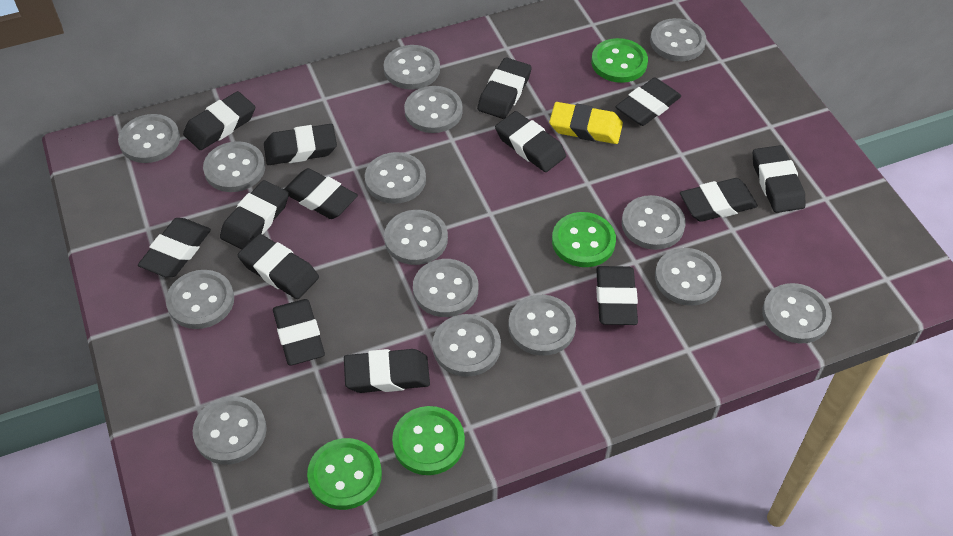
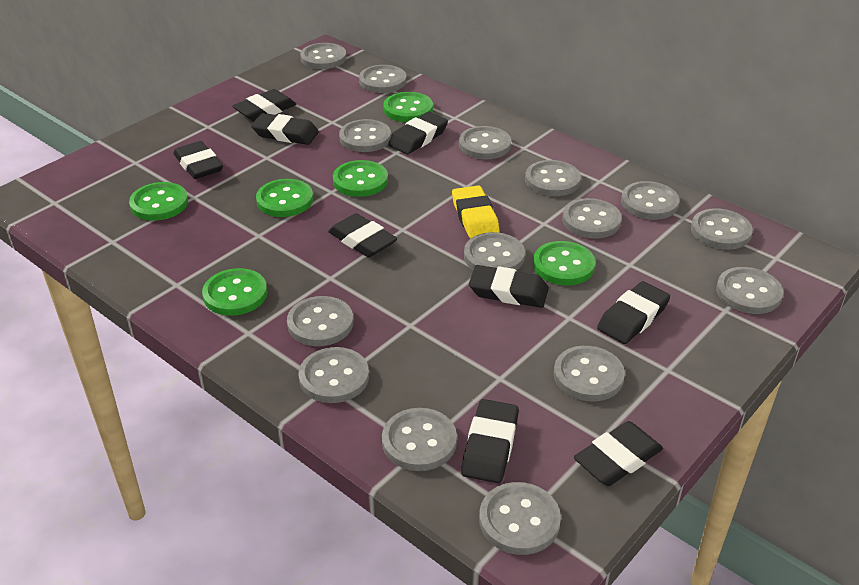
black eraser: 14 -> 9
green button: 4 -> 6

